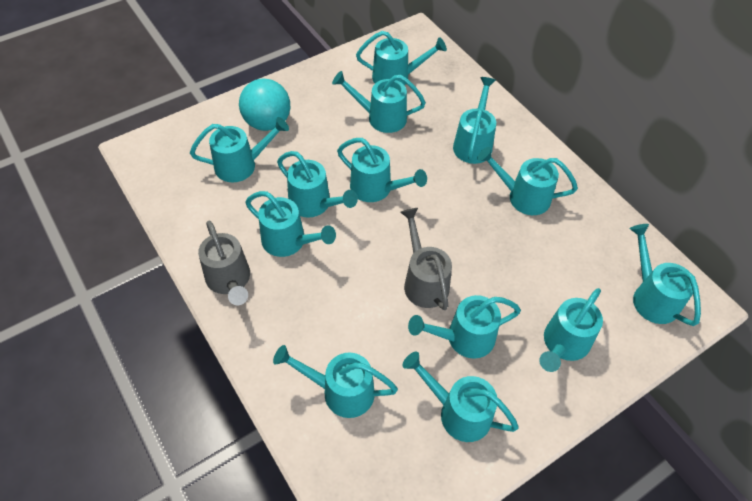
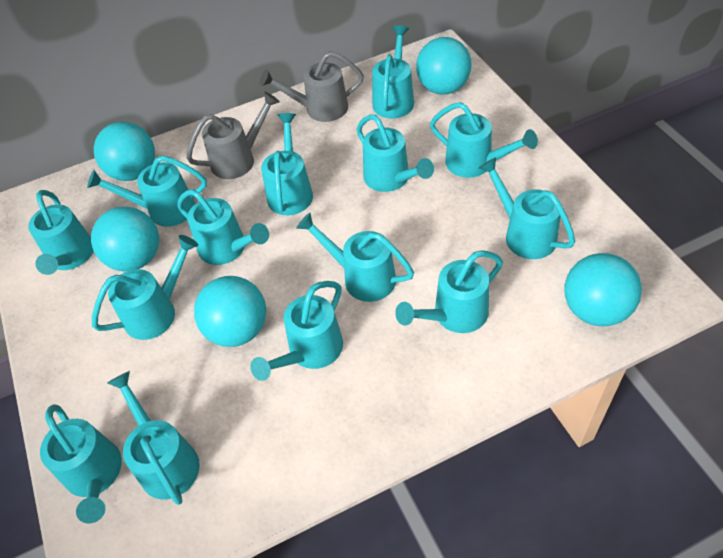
turquoise ball: 1 -> 5
turquoise watering can: 13 -> 14

